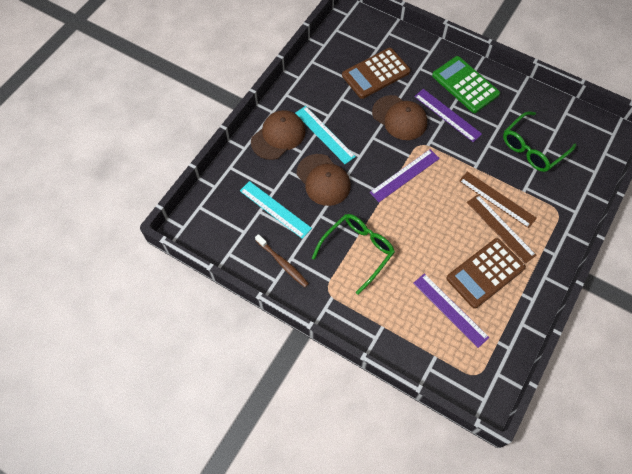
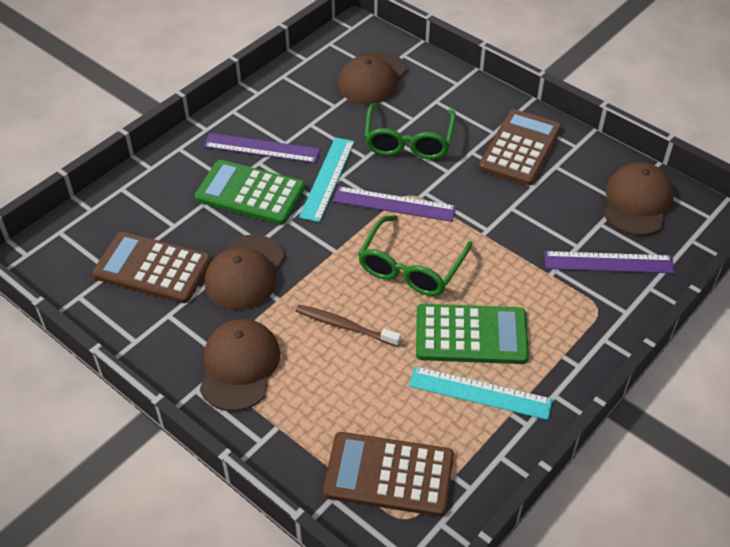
brown calculator: 2 -> 3
brown cap: 3 -> 4
brown ruler: 2 -> 0
green calculator: 1 -> 2

